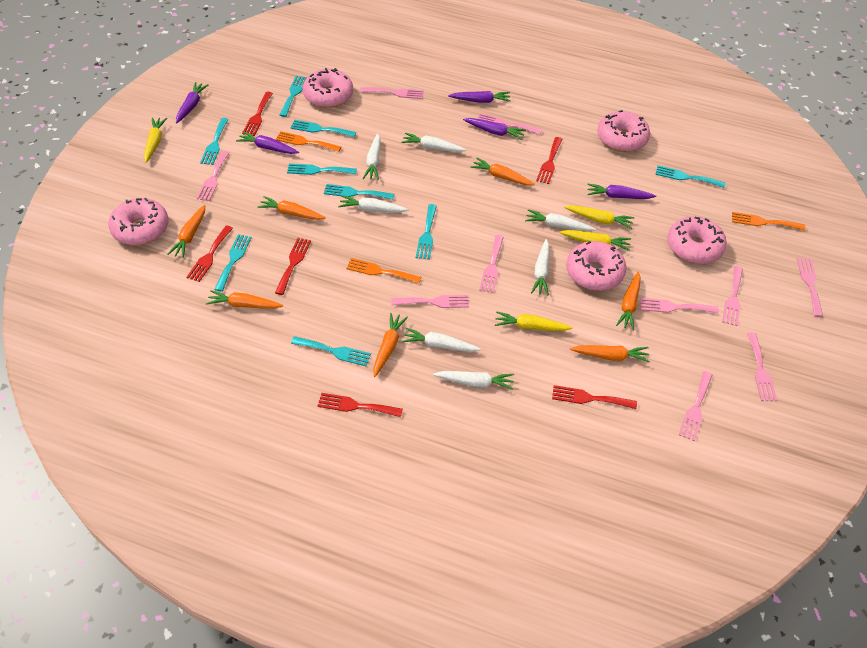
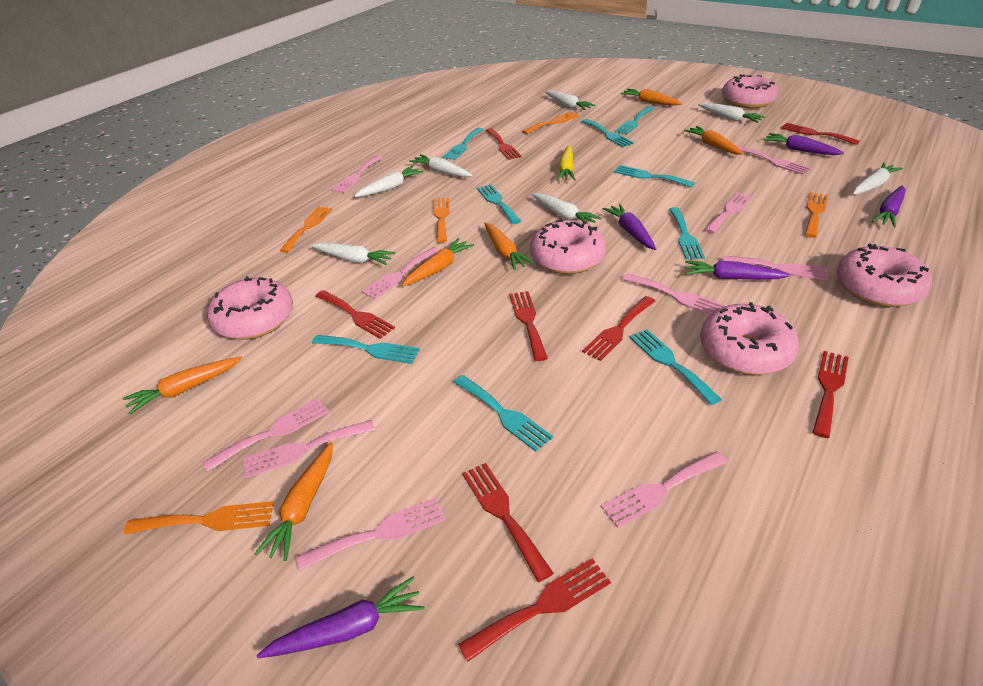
orange carrot: 7 -> 6
orange fork: 3 -> 5
red fork: 6 -> 8
yellow carrot: 4 -> 1

